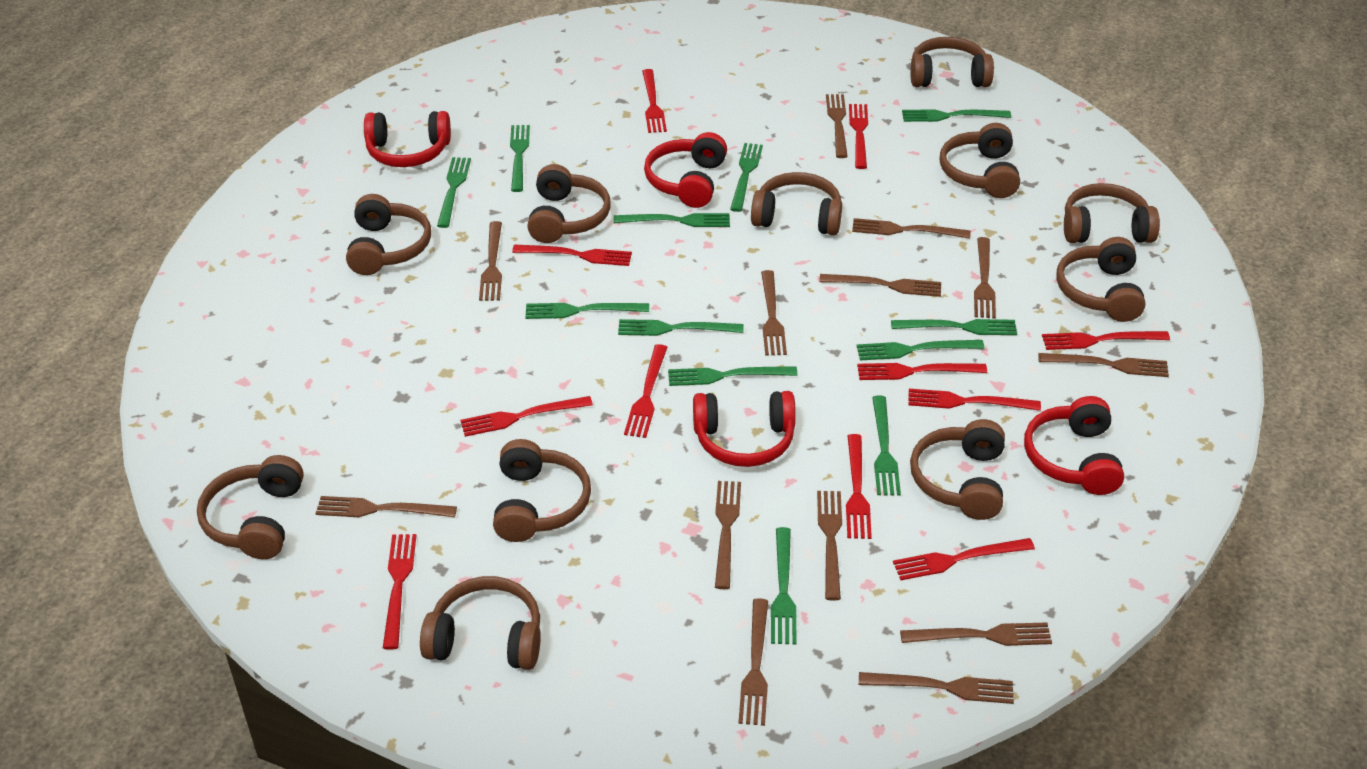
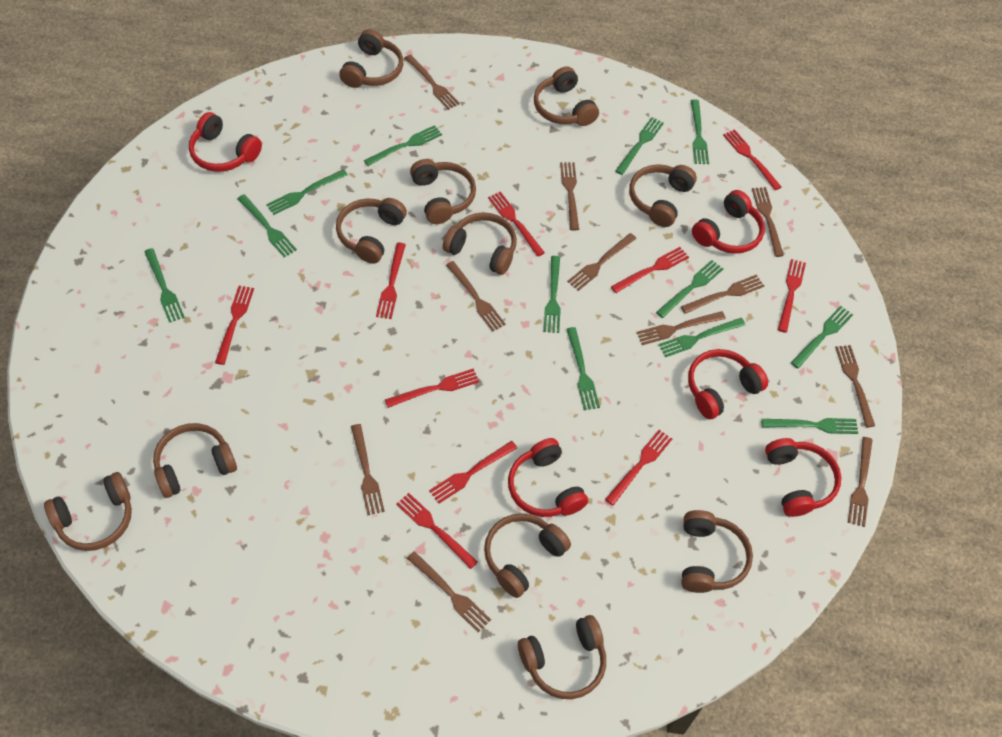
brown fork: 13 -> 11
red fork: 11 -> 10
red headphones: 4 -> 5

